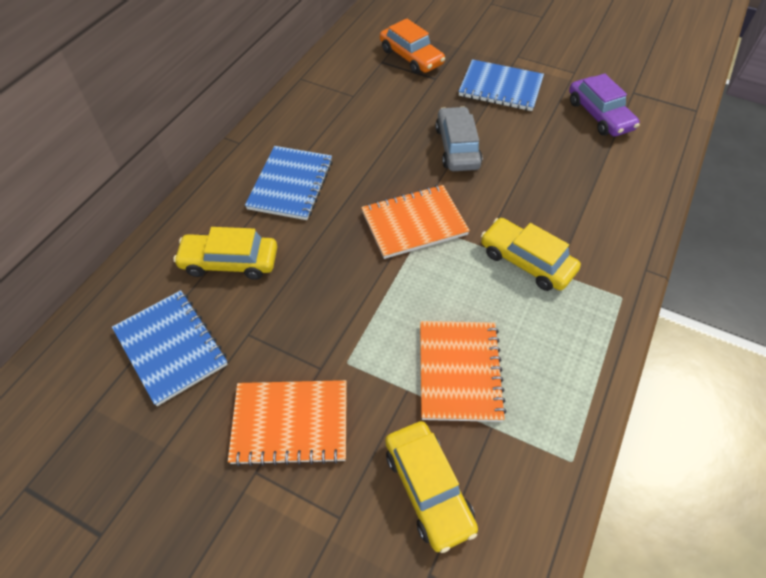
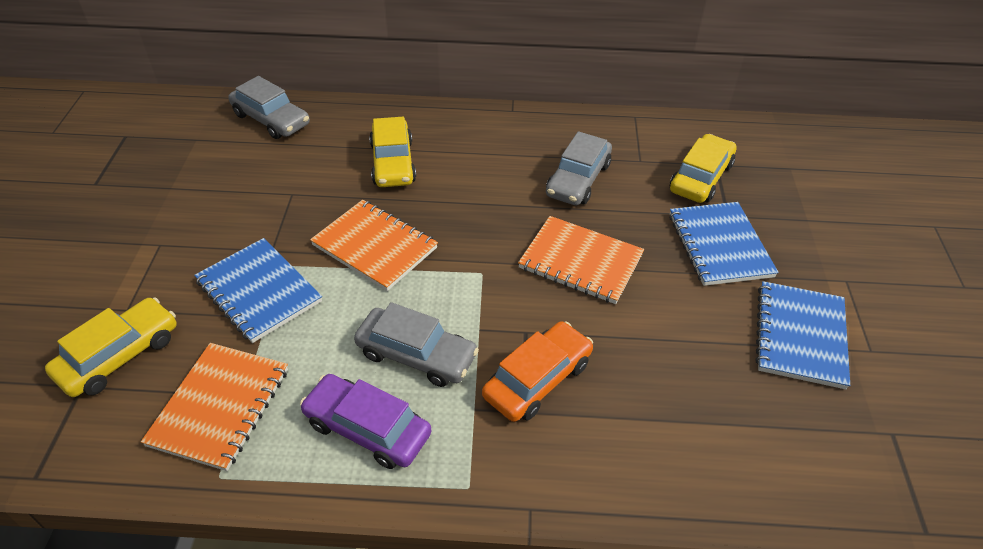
grey car: 1 -> 3

